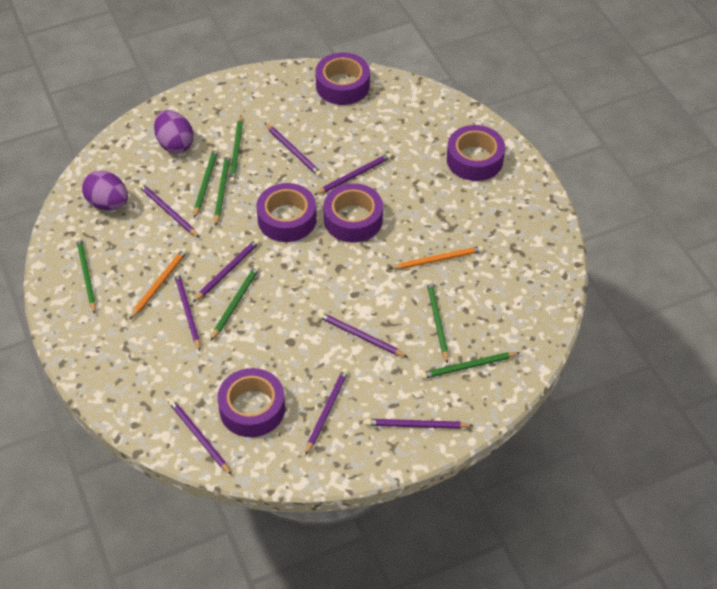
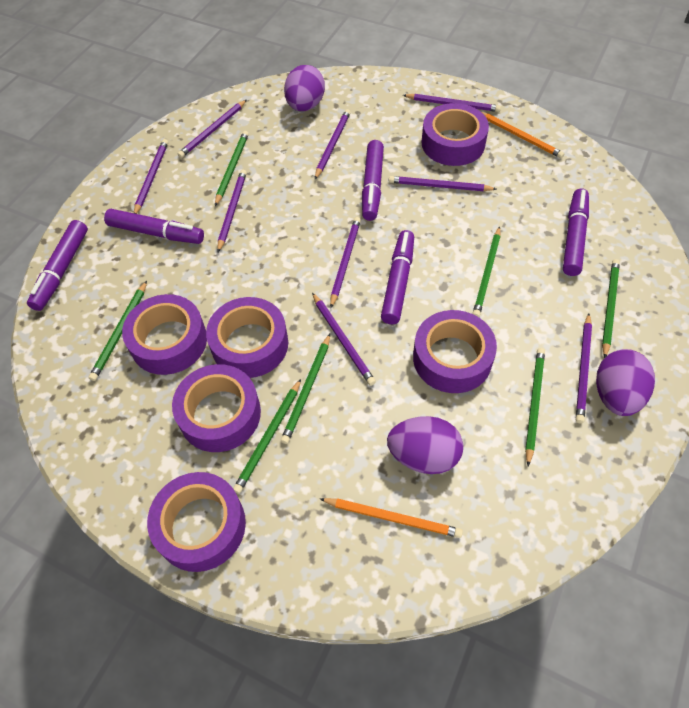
purple egg: 2 -> 3
purple marker: 0 -> 5
purple tape: 5 -> 6

